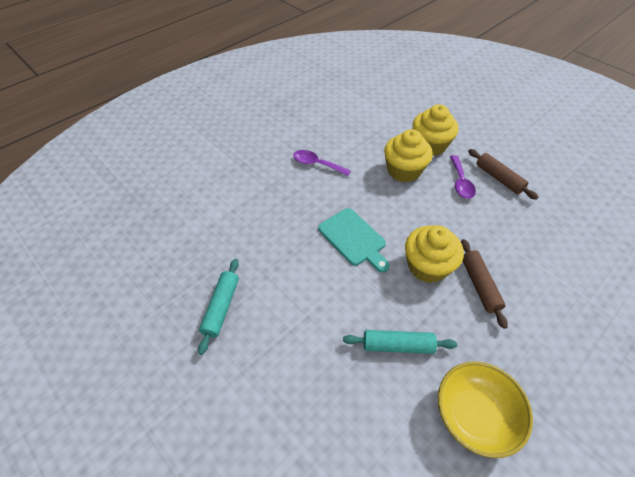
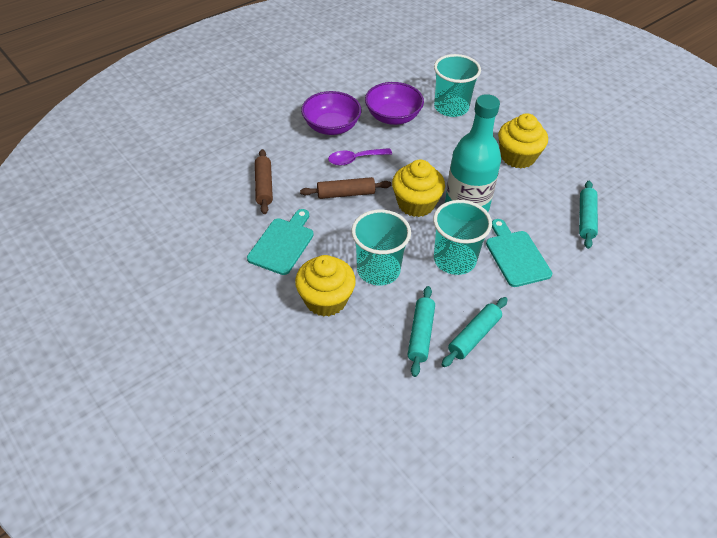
purple bowl: 0 -> 2
purple spoon: 2 -> 1
turquoise bottle: 0 -> 1
turquoise cup: 0 -> 3
turquoise cutting board: 1 -> 2
turquoise rolling pin: 2 -> 3
yellow bowl: 1 -> 0

